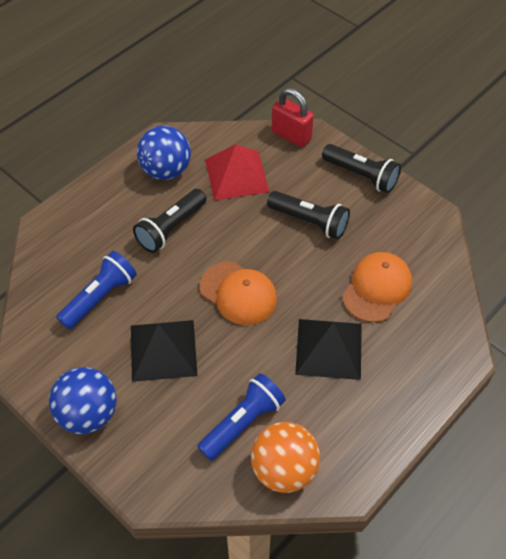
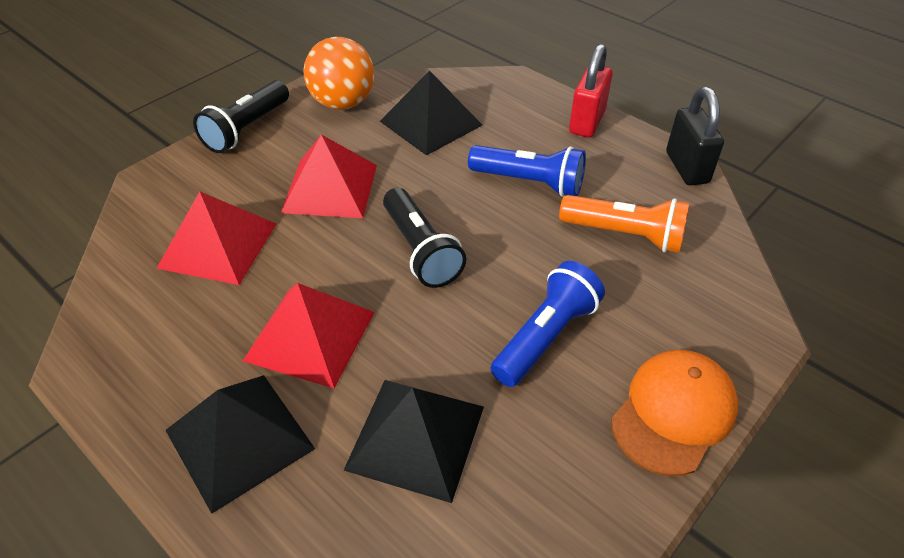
black flashlight: 3 -> 2
black padlock: 0 -> 1
black pyramid: 2 -> 3
blue ball: 2 -> 0
orange cap: 2 -> 1
orange flashlight: 0 -> 1
red pyramid: 1 -> 3

